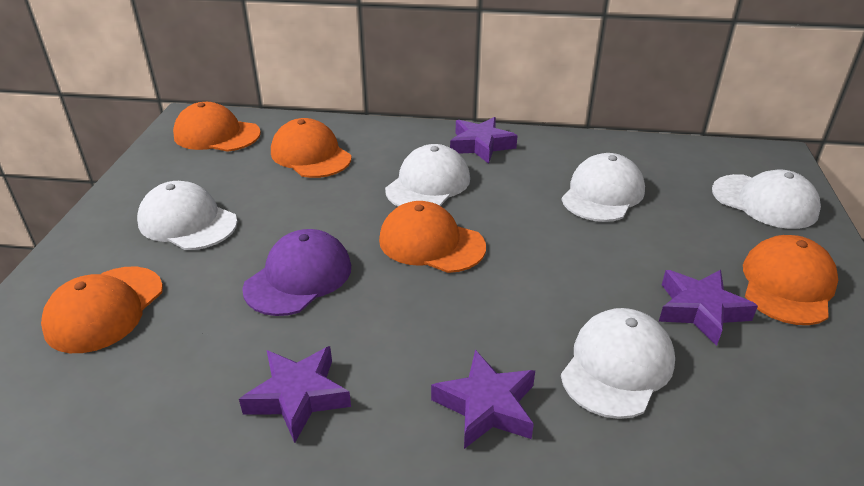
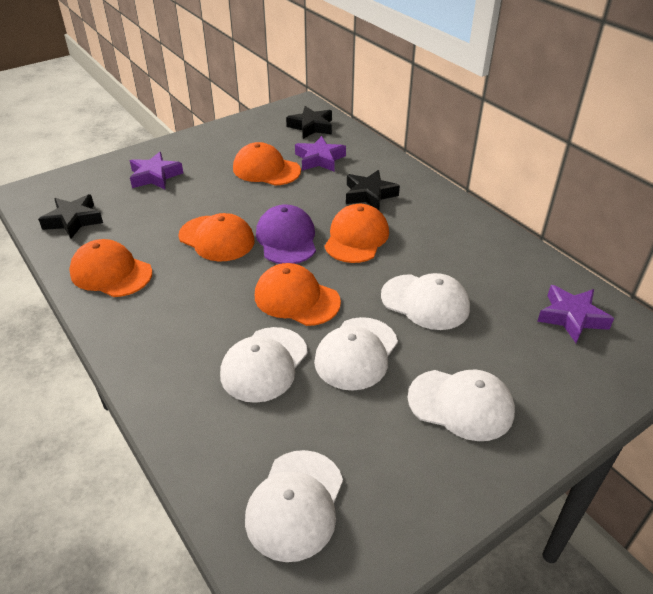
black star: 0 -> 3
purple star: 4 -> 3

